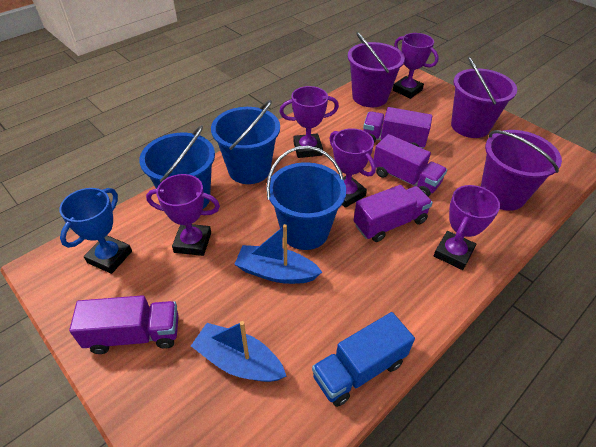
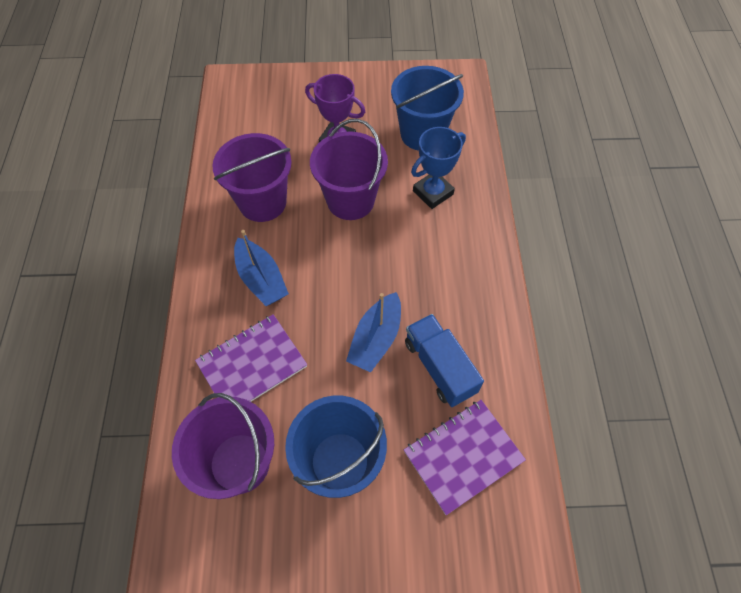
blue bucket: 3 -> 2
purple notebook: 0 -> 2
purple trophy: 5 -> 1
purple truck: 4 -> 0

